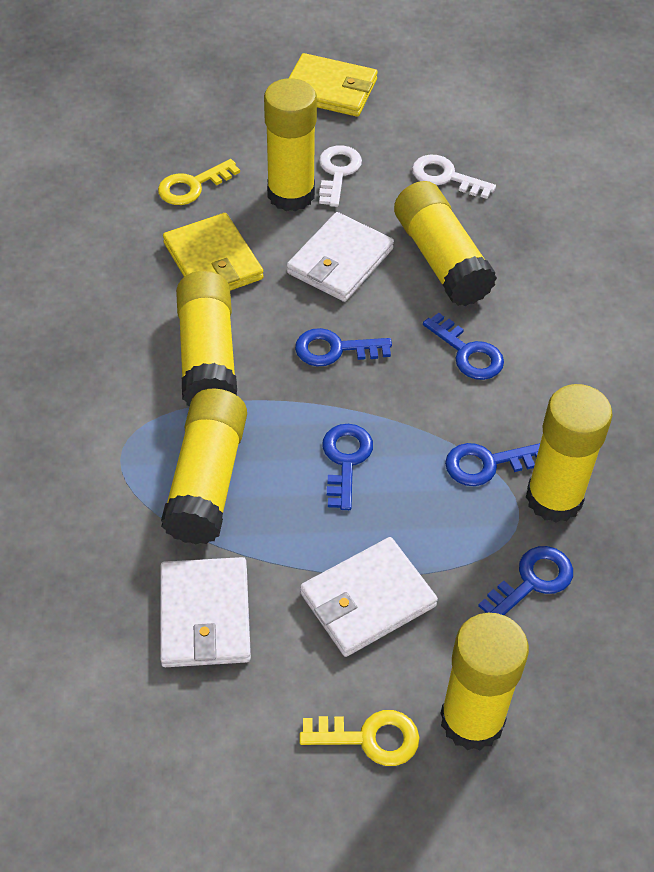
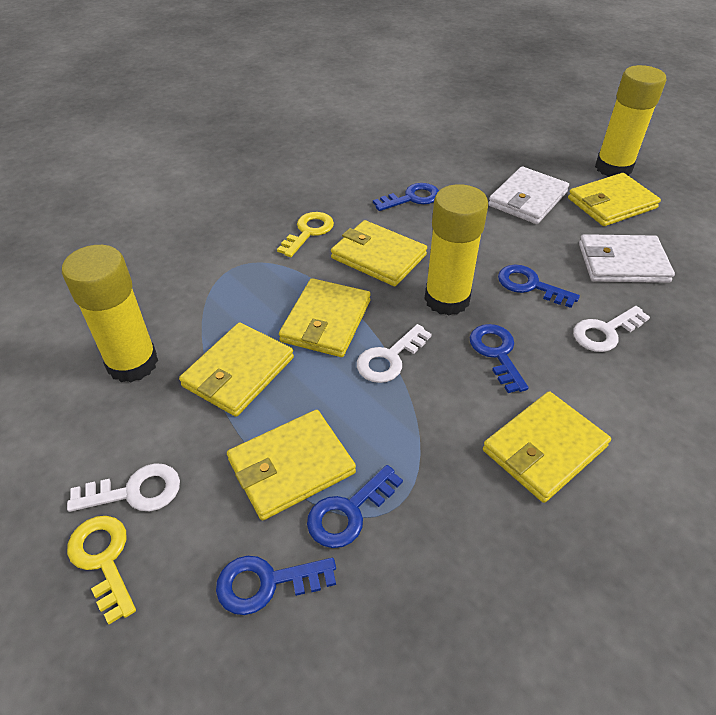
white key: 2 -> 3
white wallet: 3 -> 2
yellow glue stick: 6 -> 3
yellow wallet: 2 -> 6

